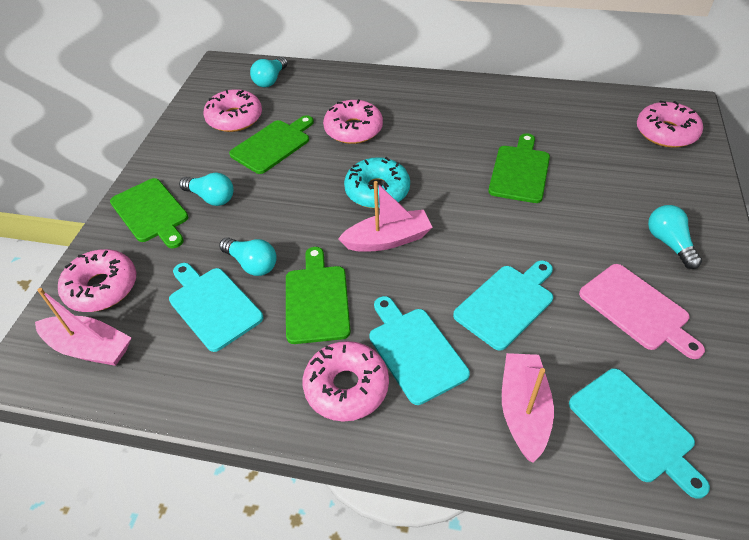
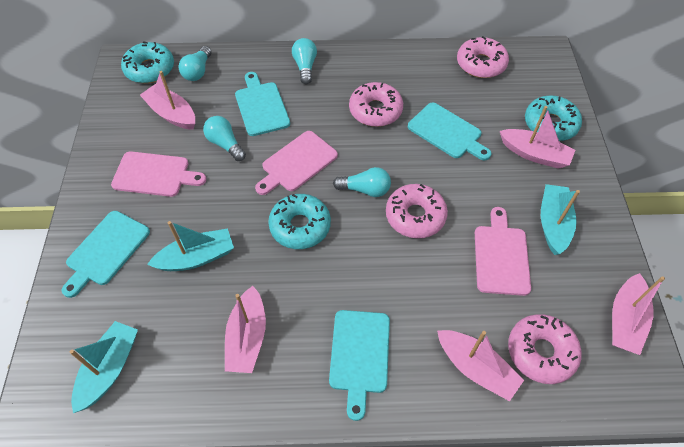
green cutting board: 4 -> 0
pink boat: 3 -> 5
pink cutting board: 1 -> 3
pink donut: 5 -> 4
turquoise boat: 0 -> 3
turquoise donut: 1 -> 3

